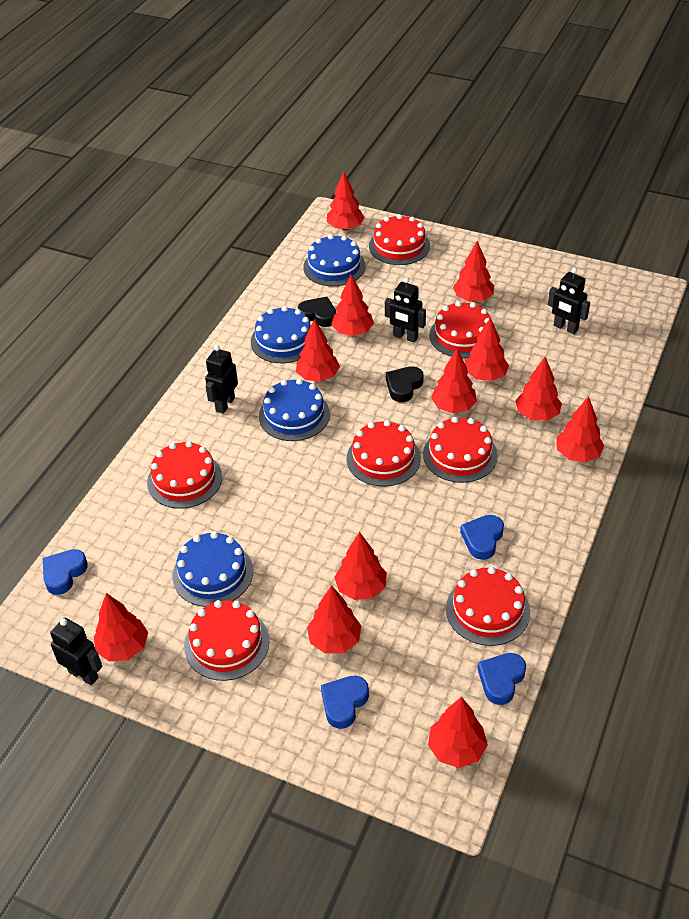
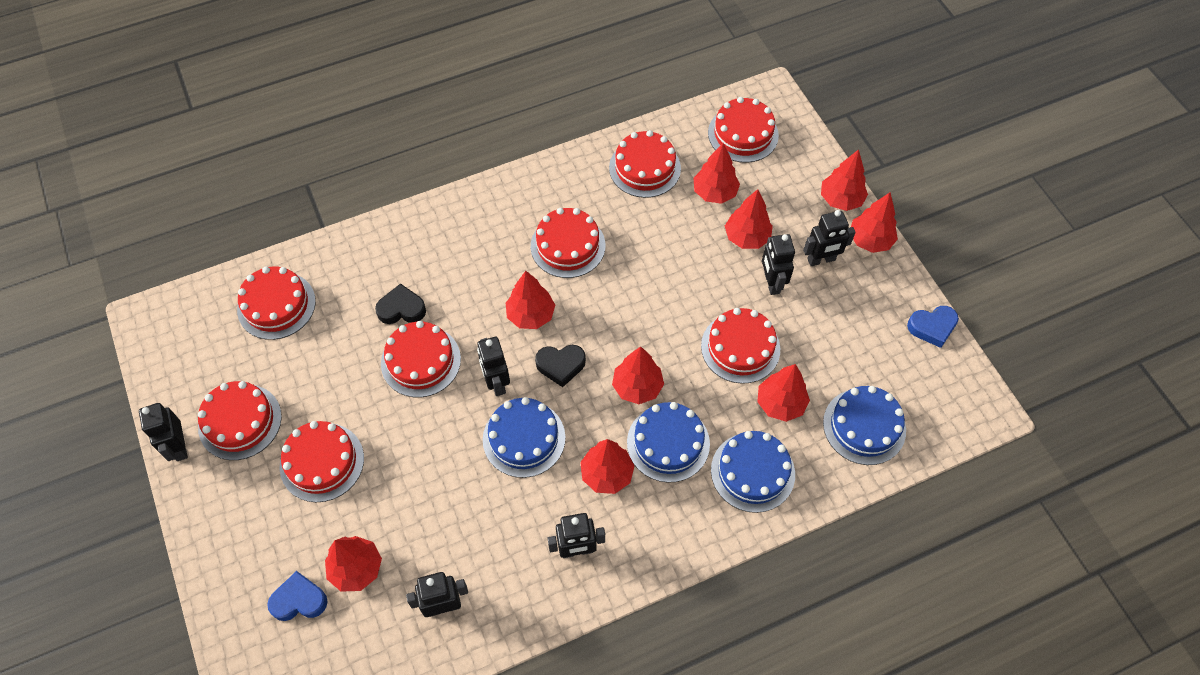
black robot: 4 -> 6
blue heart: 4 -> 2
red cake: 7 -> 8
red tree: 12 -> 9

